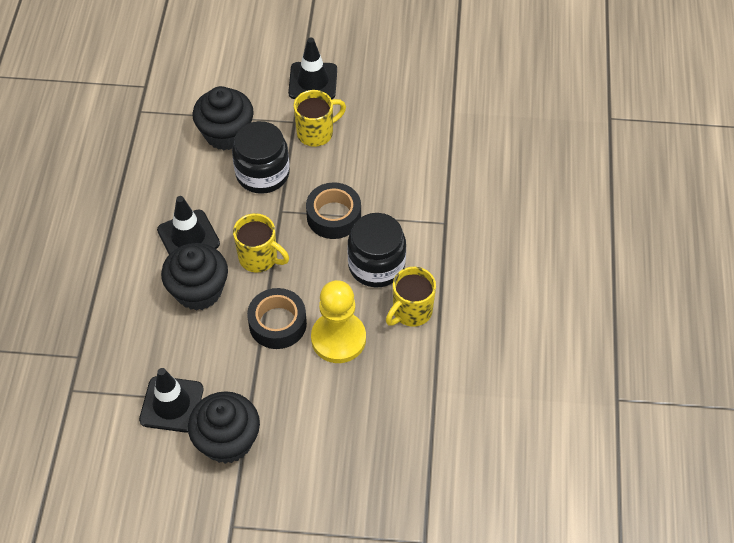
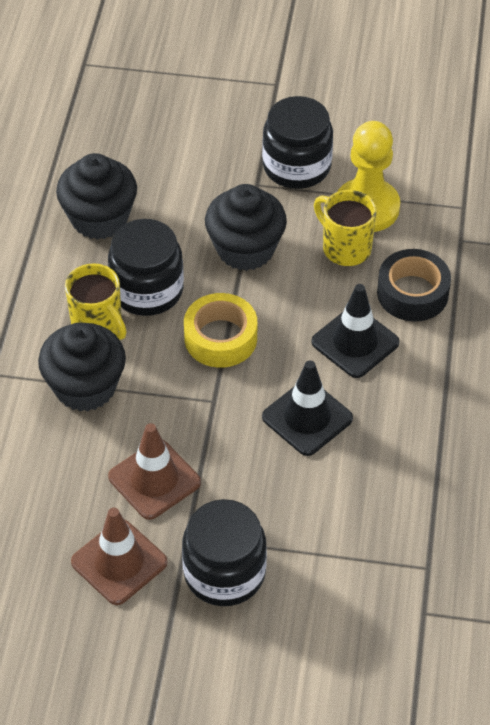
black jar: 2 -> 3
black tape: 2 -> 1
black traffic cone: 3 -> 2
brown traffic cone: 0 -> 2
yellow mug: 3 -> 2
yellow tape: 0 -> 1

